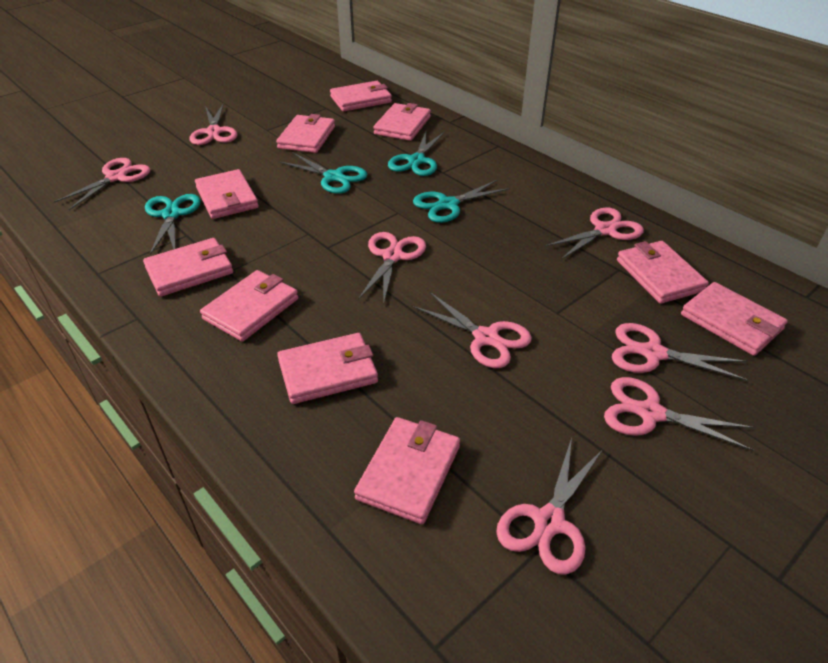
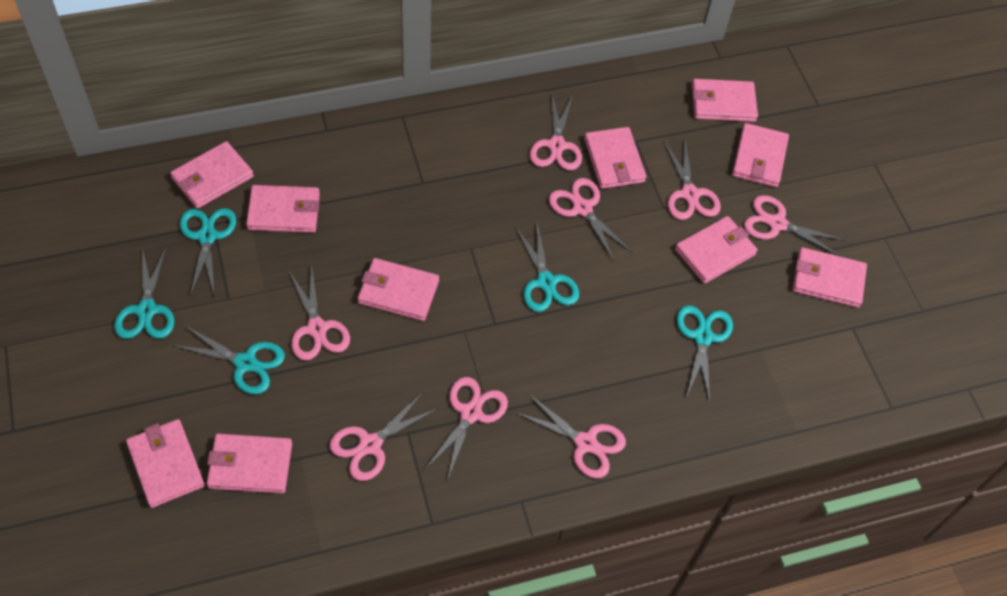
turquoise scissors: 4 -> 5

